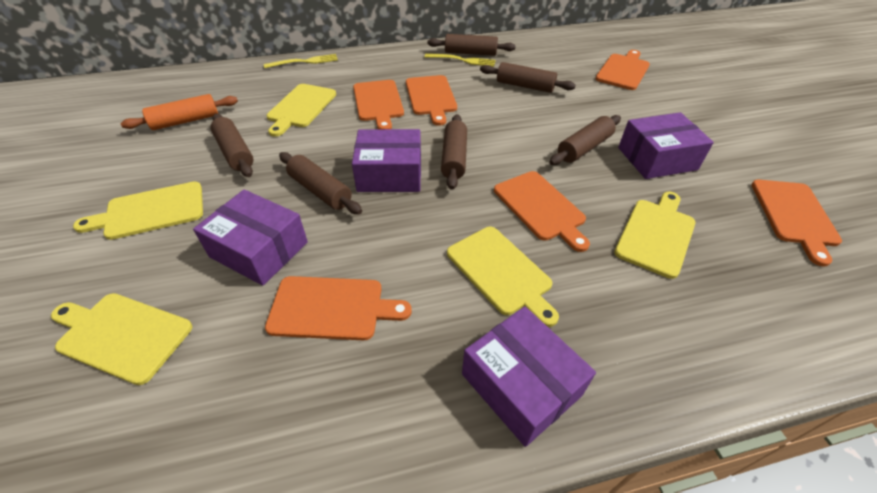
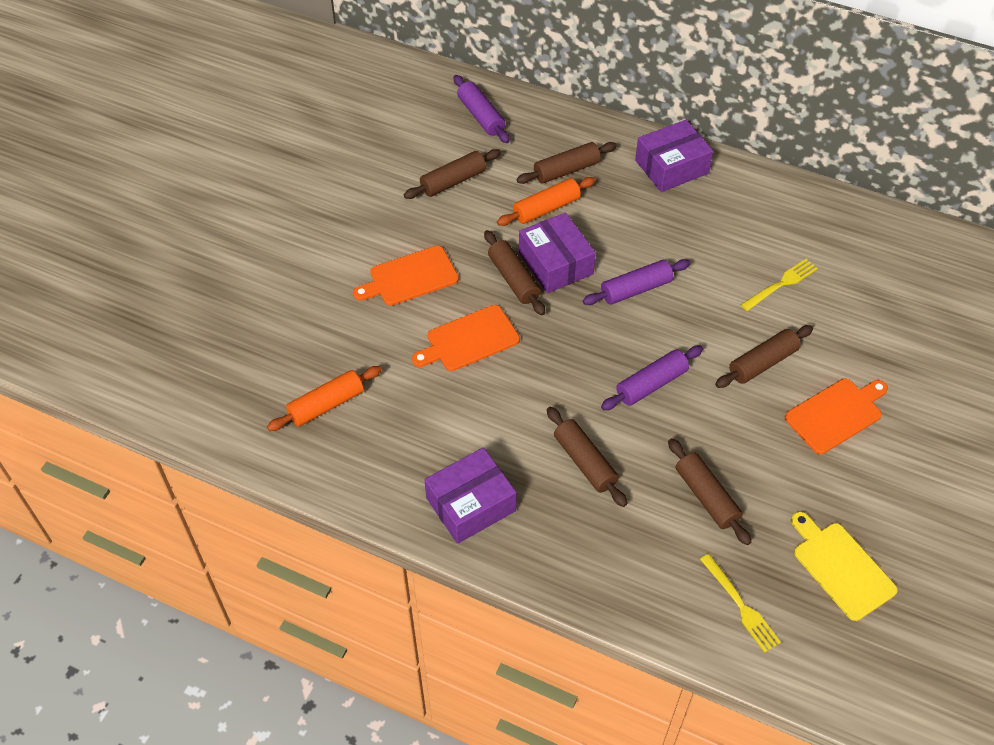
orange cutting board: 6 -> 3
orange rolling pin: 1 -> 2
purple box: 4 -> 3
purple rolling pin: 0 -> 3
yellow cutting board: 5 -> 1

